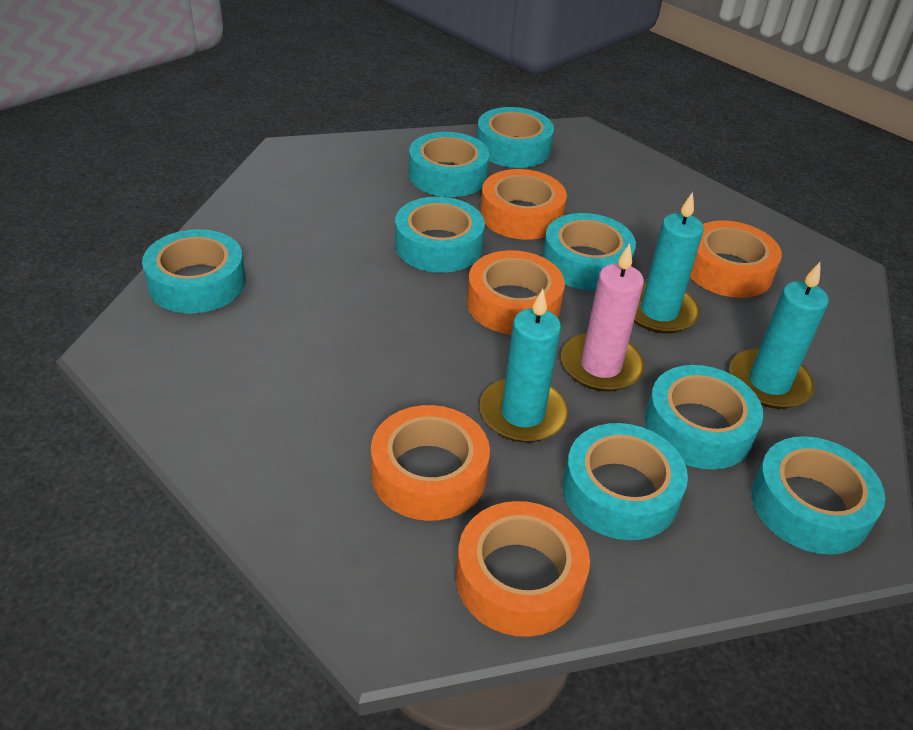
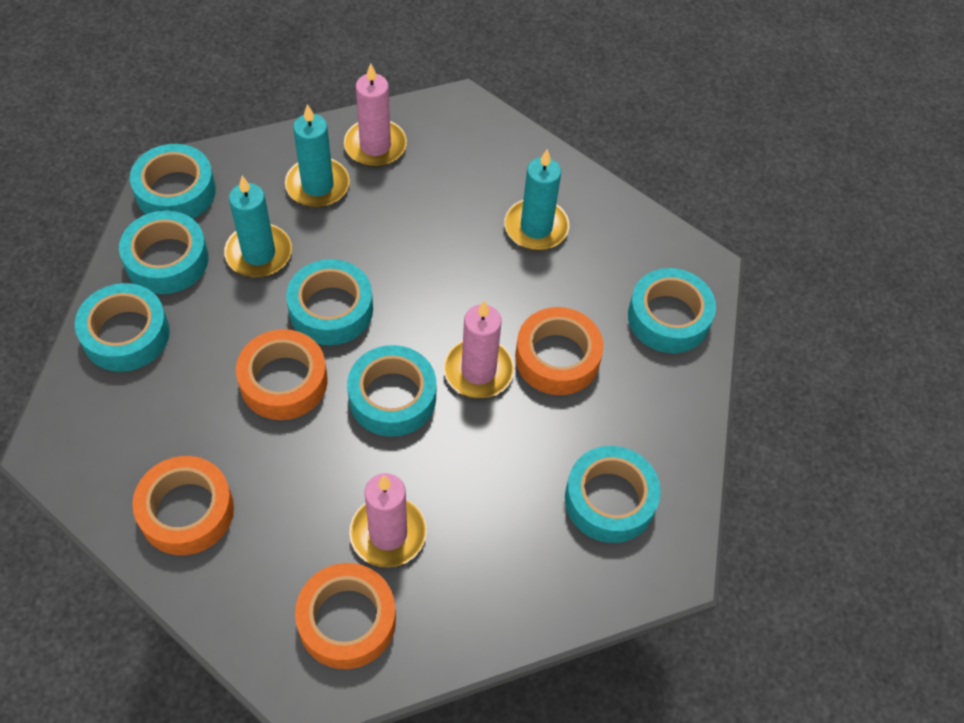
orange tape: 5 -> 4
pink candle: 1 -> 3
turquoise tape: 8 -> 7

